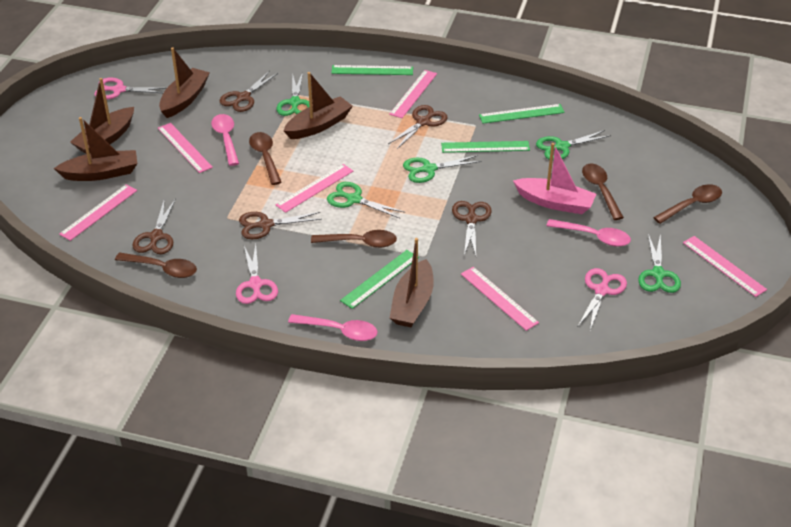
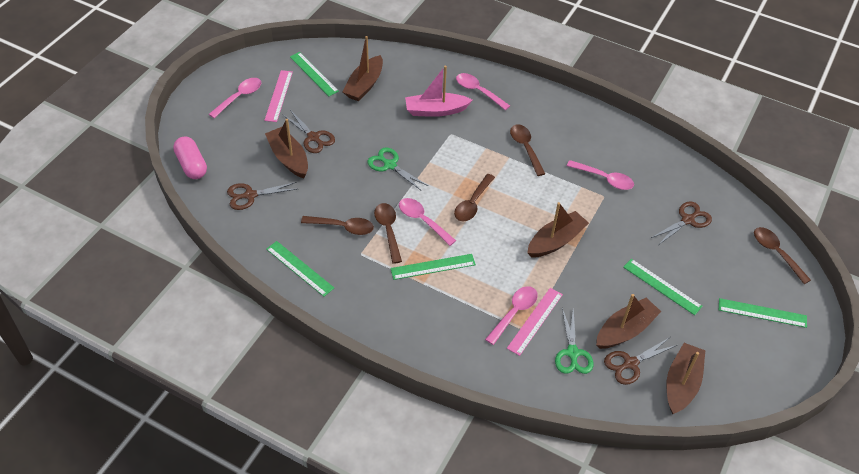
brown scissors: 5 -> 4
green ruler: 4 -> 5
green scissors: 5 -> 2
pink capsule: 0 -> 1
pink ruler: 6 -> 2
pink scissors: 3 -> 0
pink spoon: 3 -> 5

